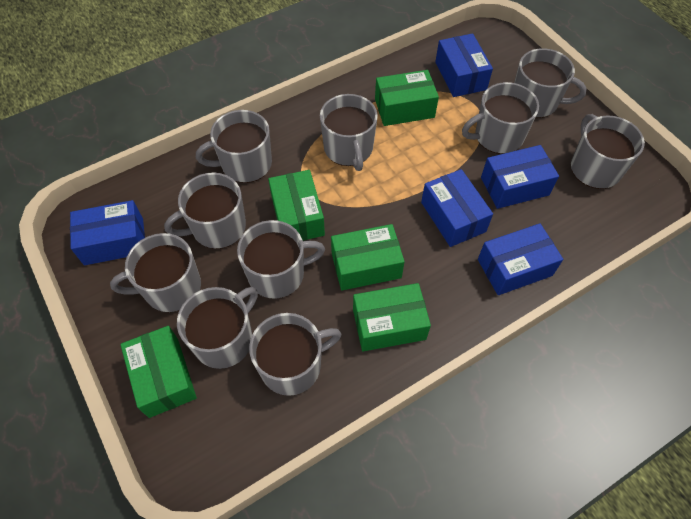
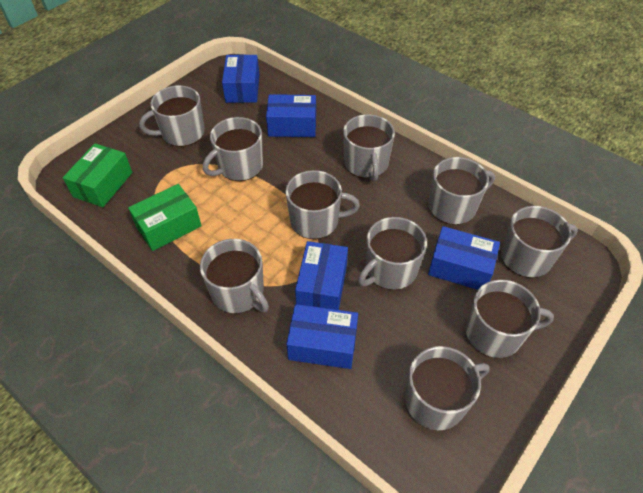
green box: 5 -> 2

